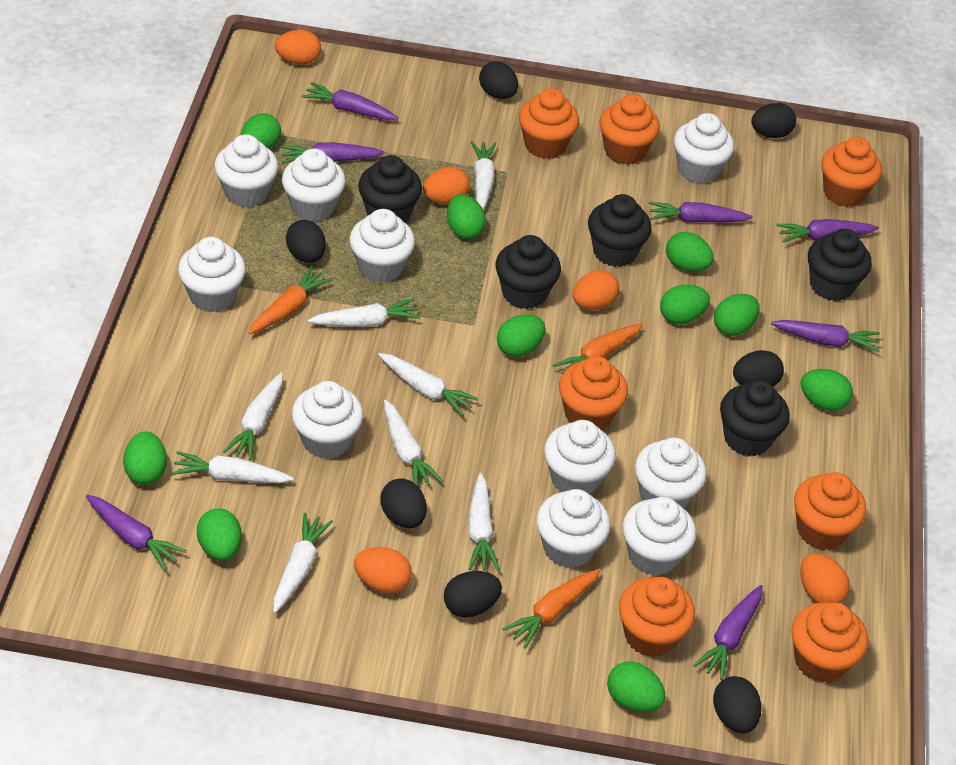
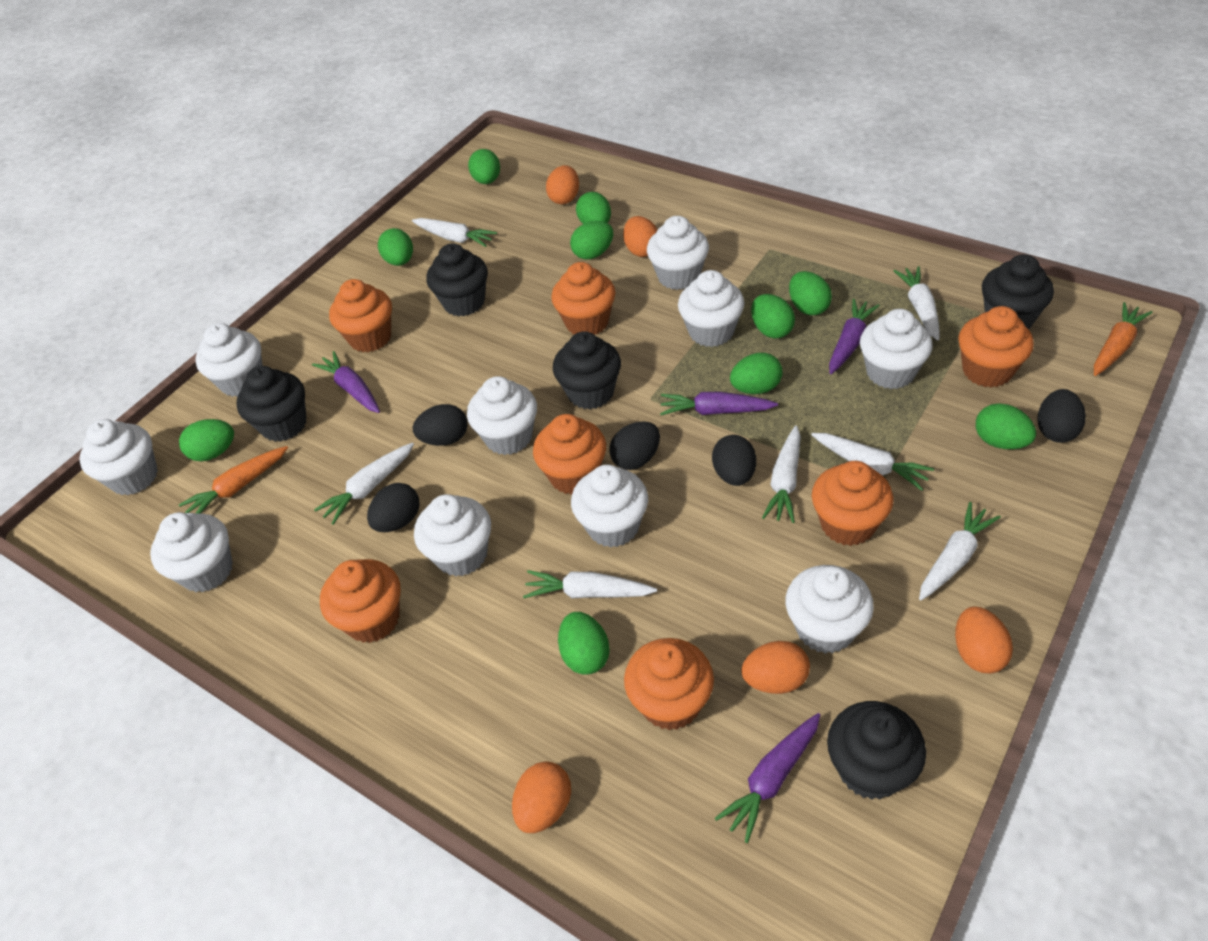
black egg: 7 -> 5
orange carrot: 3 -> 2
purple carrot: 7 -> 4
white carrot: 8 -> 7

